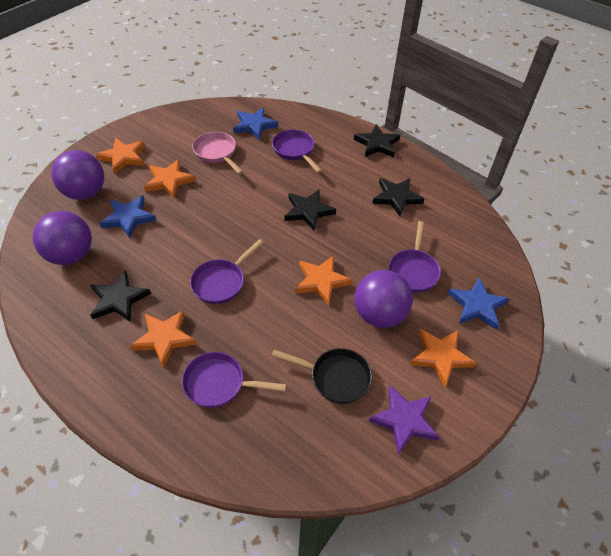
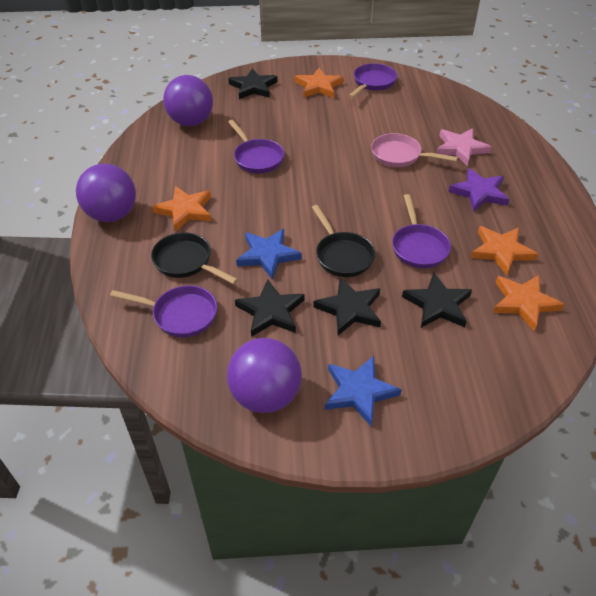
black pan: 1 -> 2
blue star: 3 -> 2
orange star: 5 -> 4
pink star: 0 -> 1

